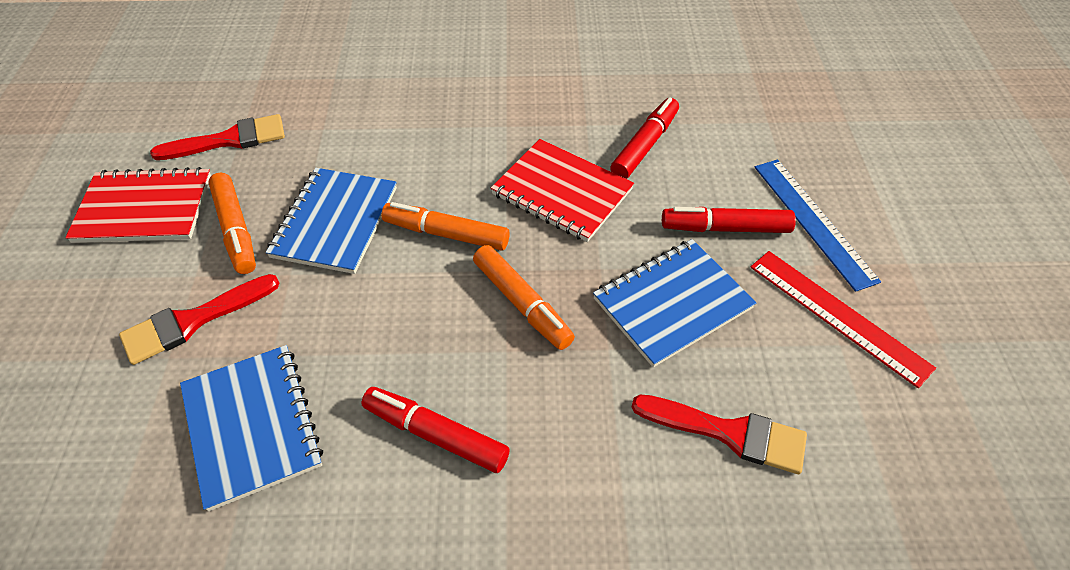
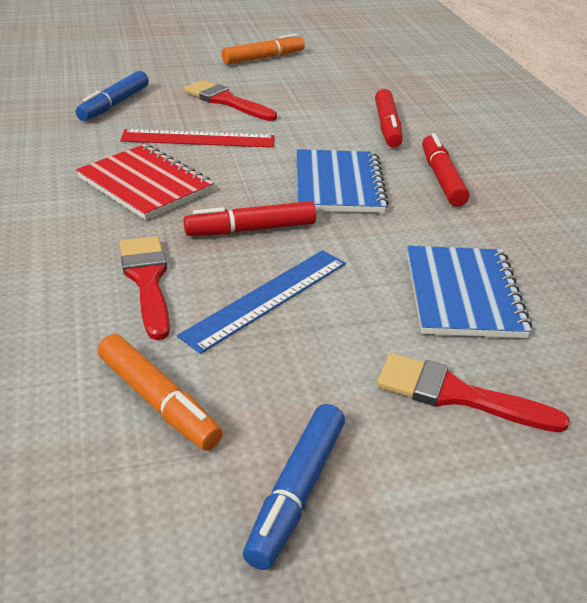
blue marker: 0 -> 2
blue notebook: 3 -> 2
orange marker: 3 -> 2
red notebook: 2 -> 1

